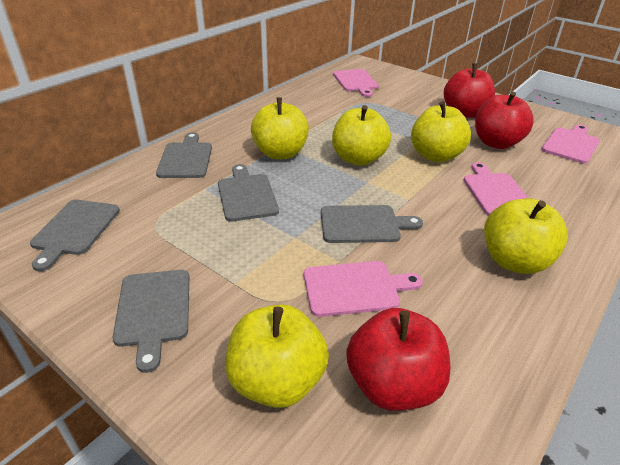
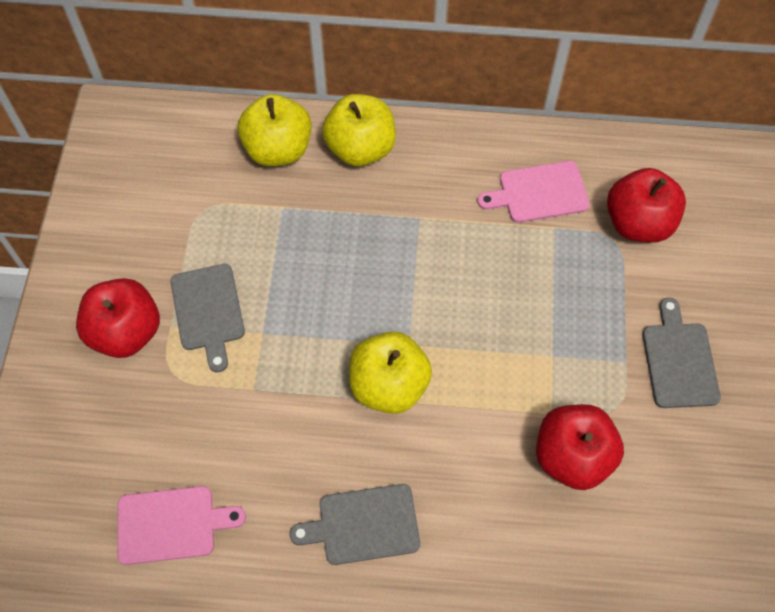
grey cutting board: 5 -> 3
pink cutting board: 4 -> 2
yellow apple: 5 -> 3

